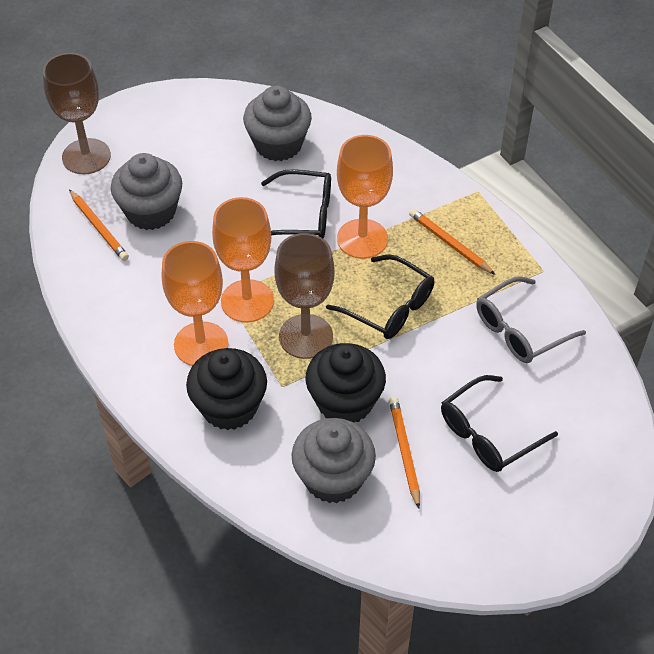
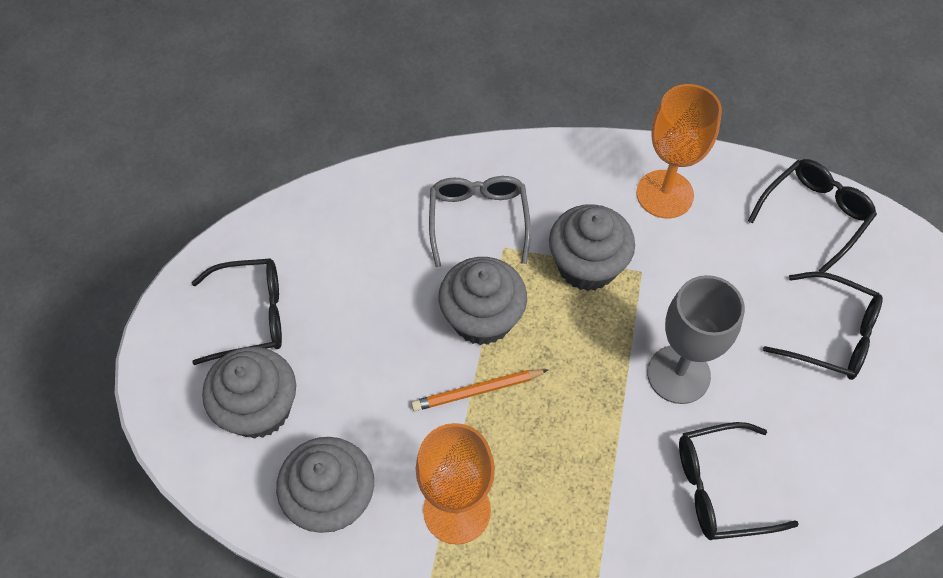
black cupcake: 2 -> 0
black glasses: 3 -> 4
brown goblet: 2 -> 0
grey cupcake: 3 -> 4
grey goblet: 0 -> 1
orange goblet: 3 -> 2
orange pencil: 3 -> 1

